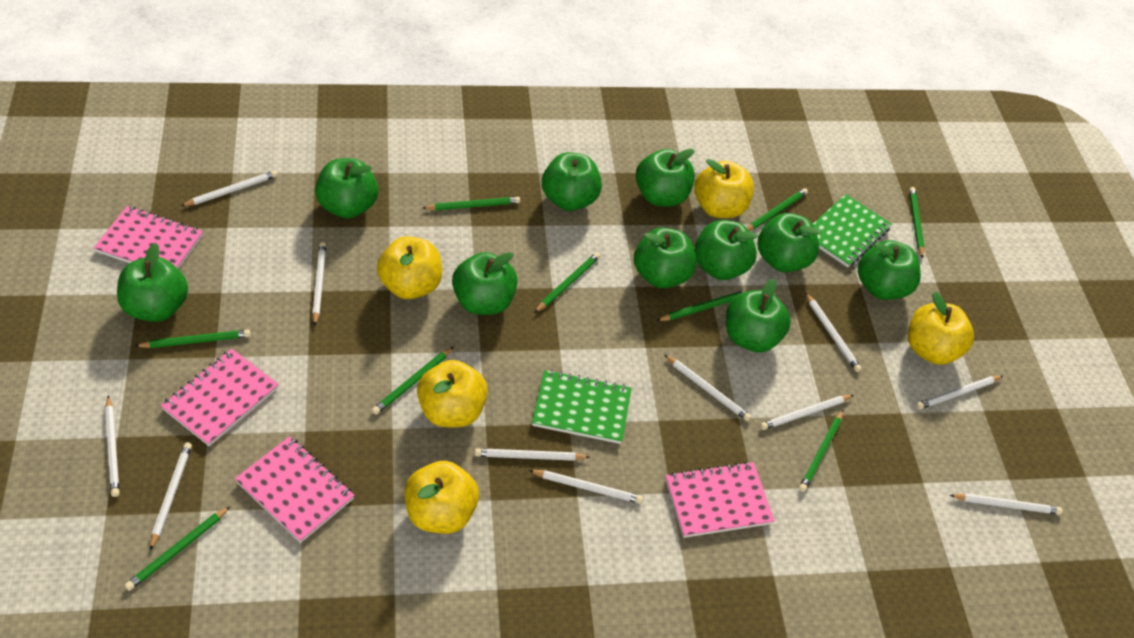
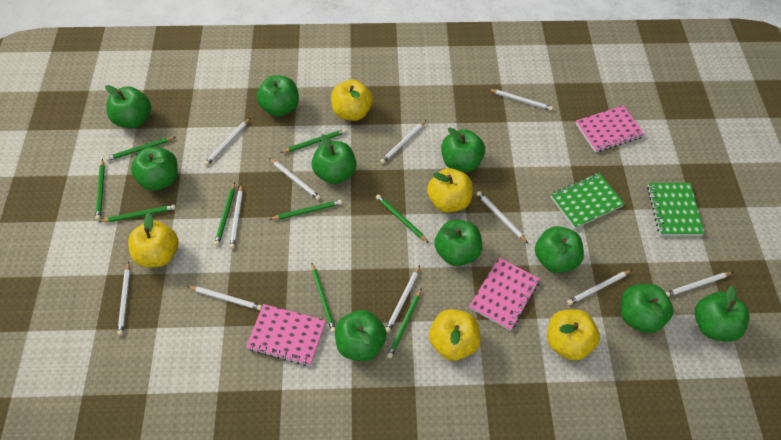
pink notebook: 4 -> 3

